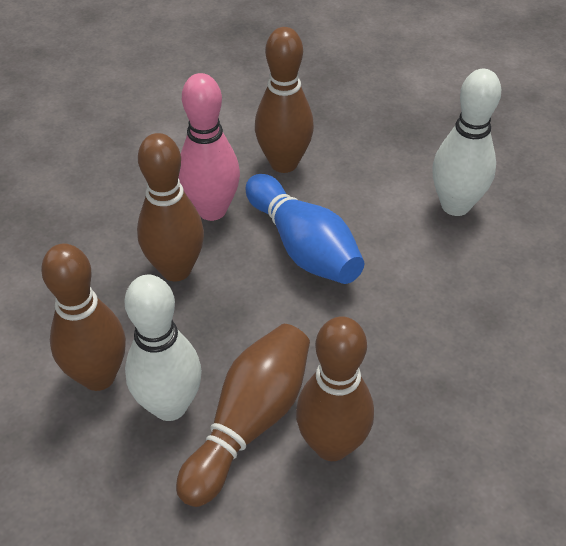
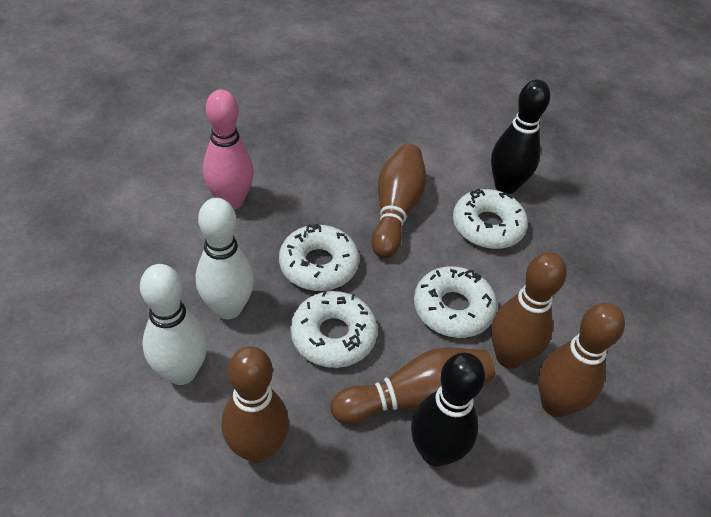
black bowling pin: 0 -> 2
blue bowling pin: 1 -> 0
white donut: 0 -> 4

